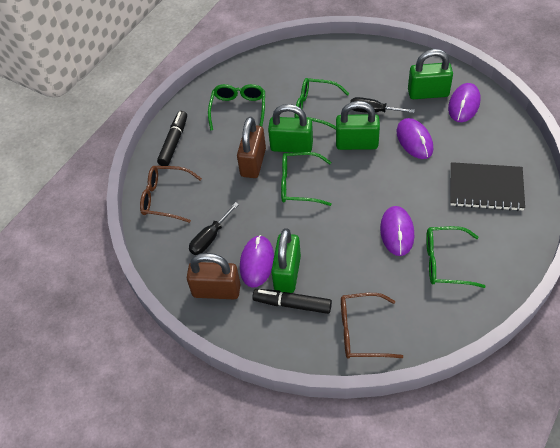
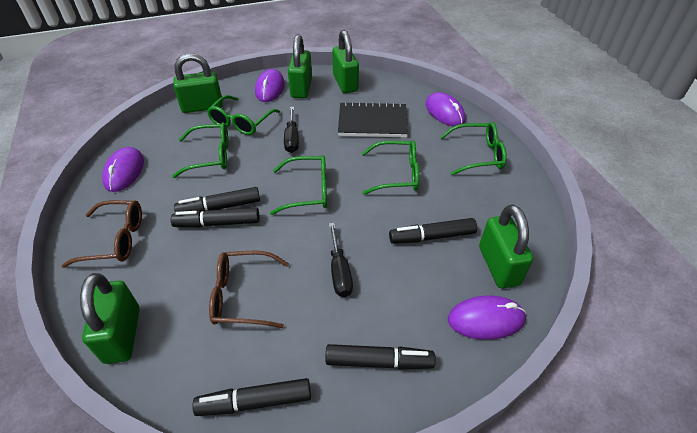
black marker: 2 -> 5
brown padlock: 2 -> 0
green glasses: 4 -> 5
green padlock: 4 -> 5

